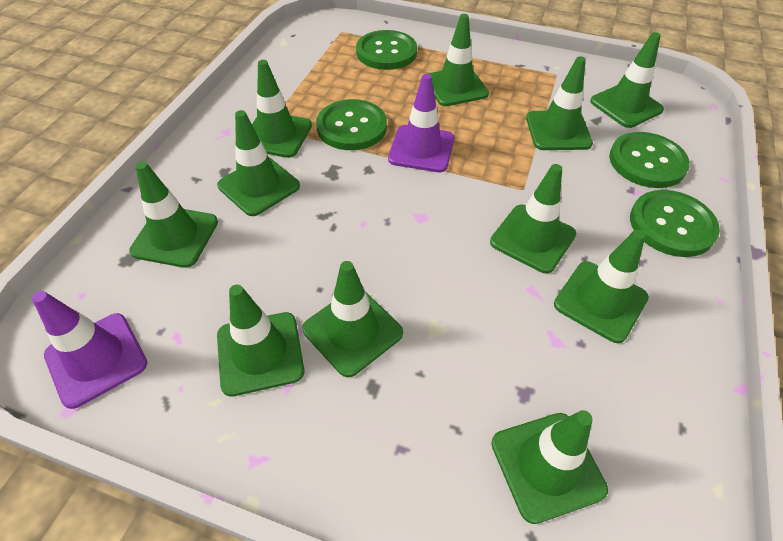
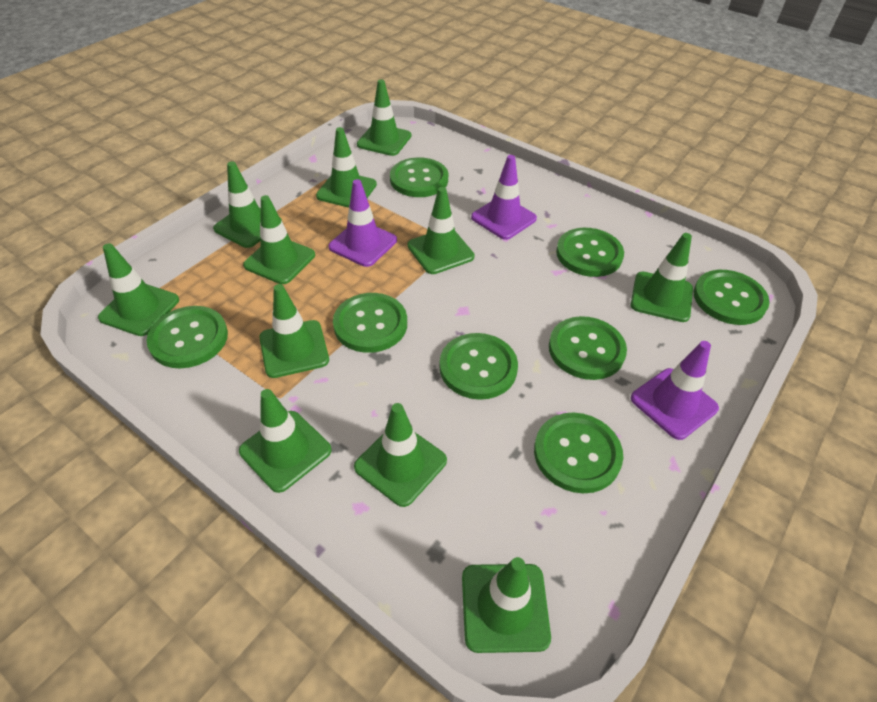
green button: 4 -> 8
purple traffic cone: 2 -> 3

